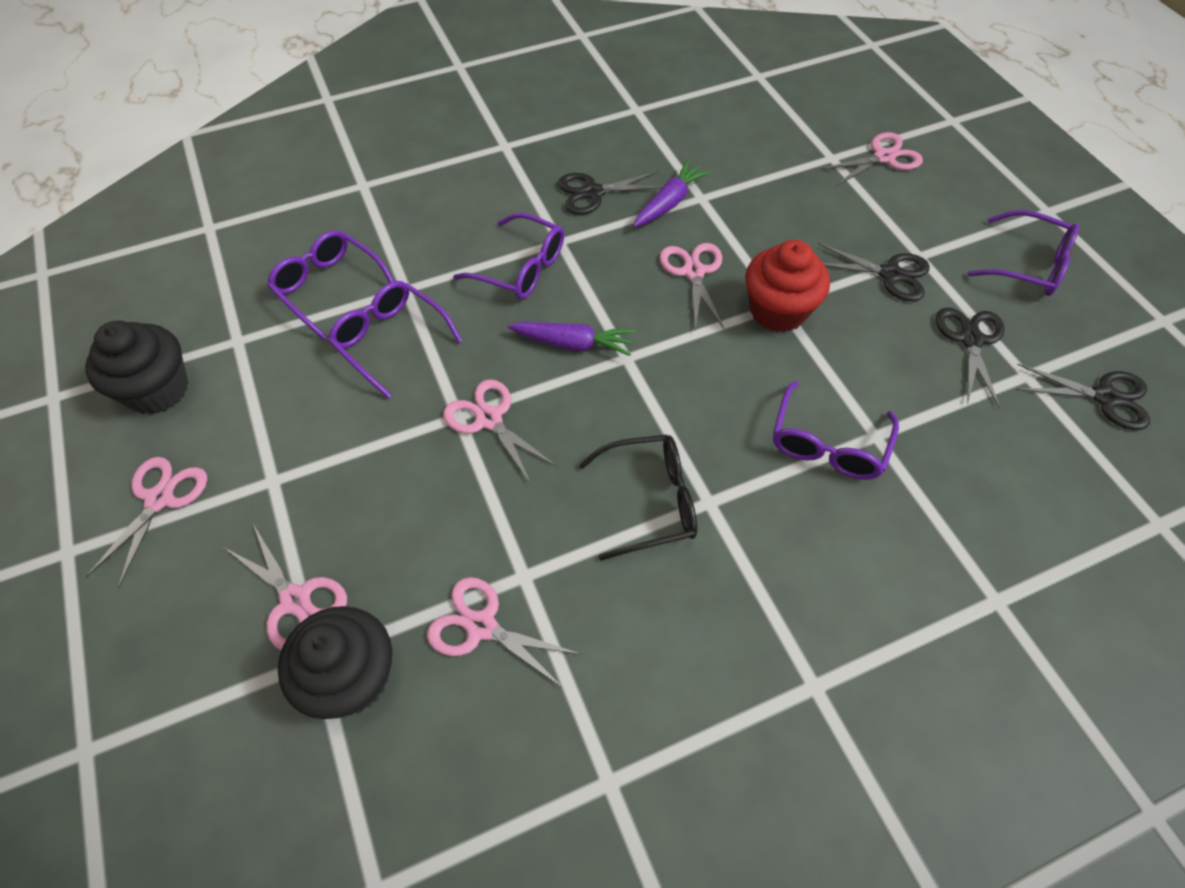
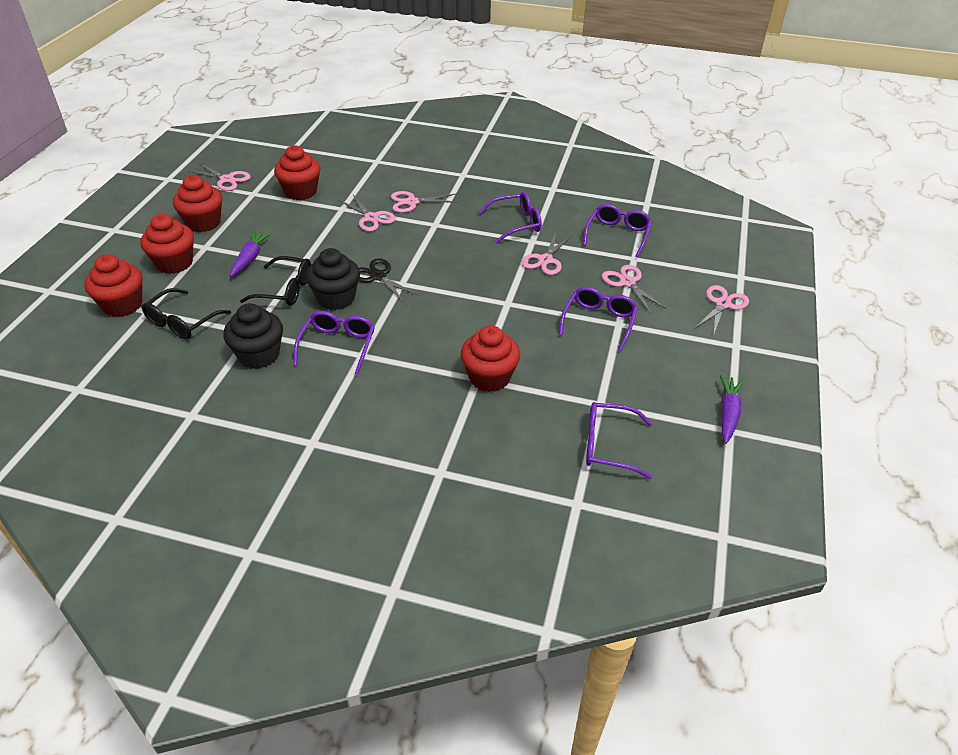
black glasses: 1 -> 2
black scissors: 4 -> 1
red cupcake: 1 -> 5

